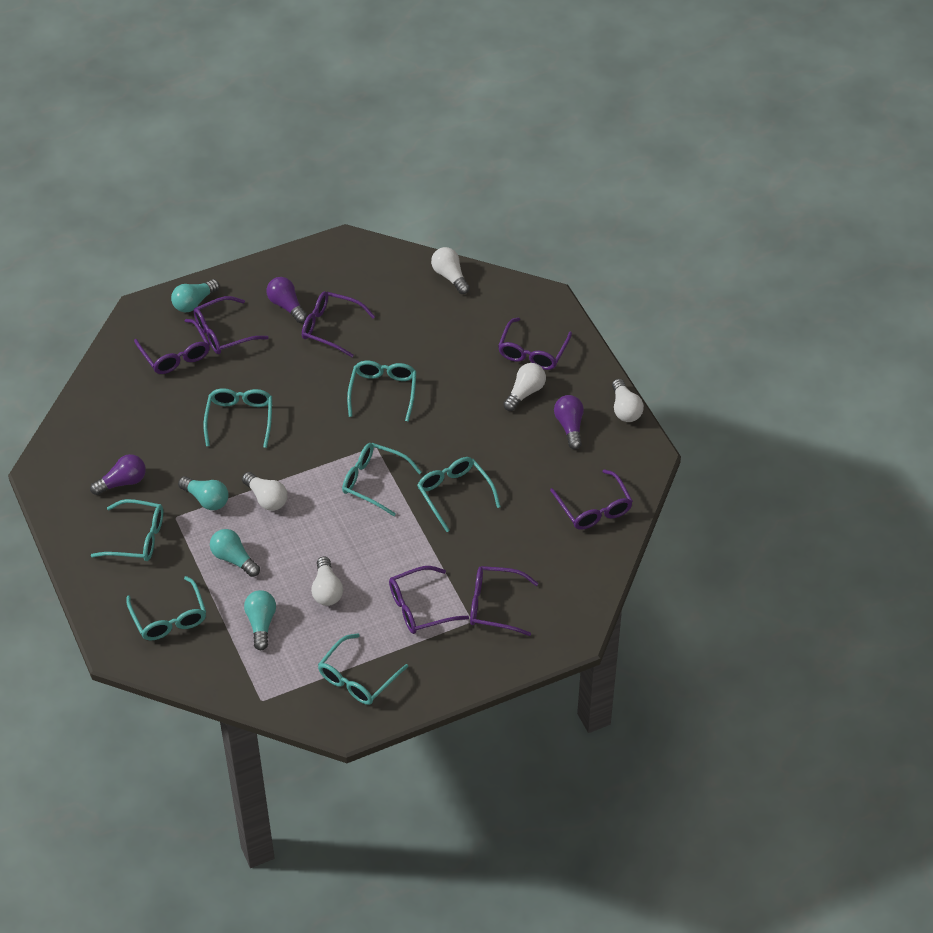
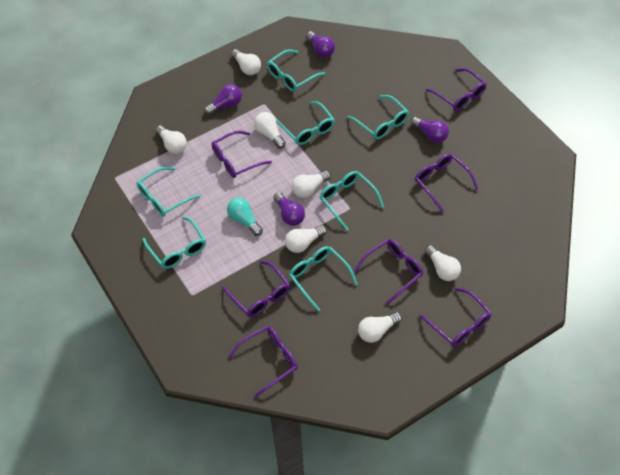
purple light bulb: 3 -> 4
turquoise light bulb: 4 -> 1
white light bulb: 5 -> 7

